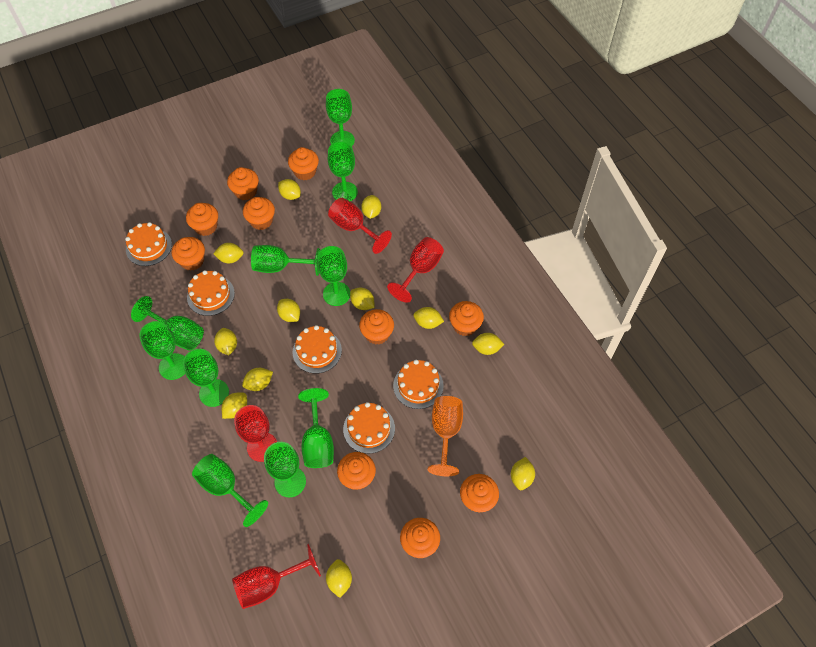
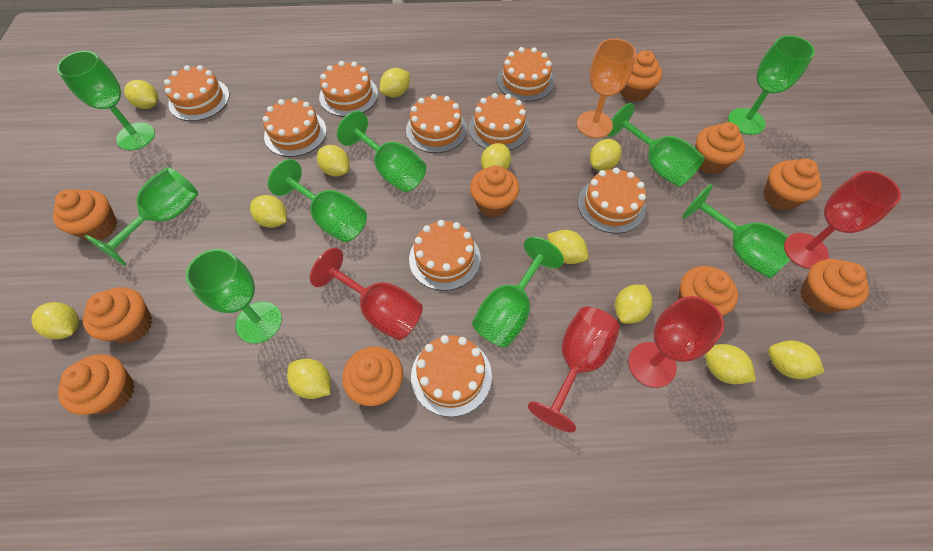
green goblet: 10 -> 9
orange cake: 5 -> 9

